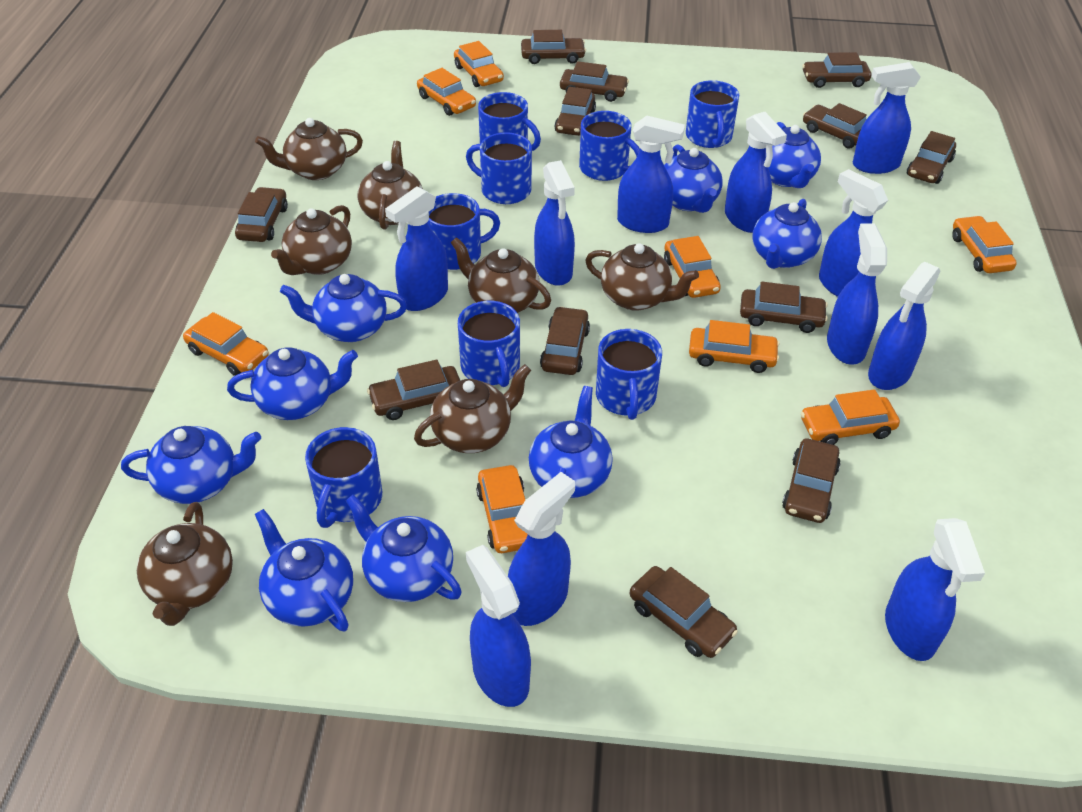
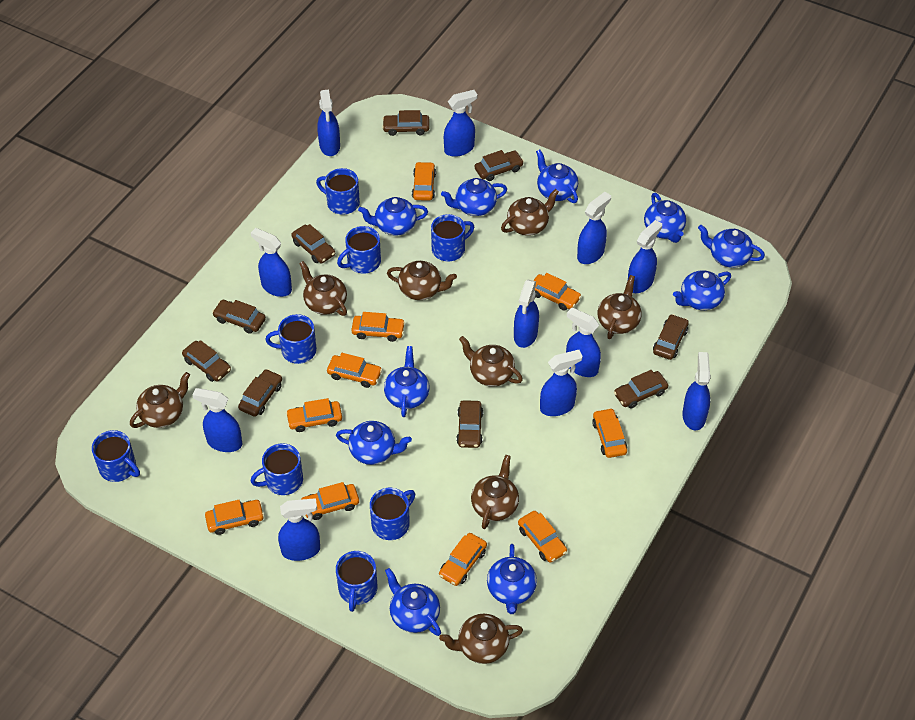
blue teapot: 9 -> 10
brown car: 12 -> 9
brown teapot: 7 -> 8
orange car: 8 -> 10

